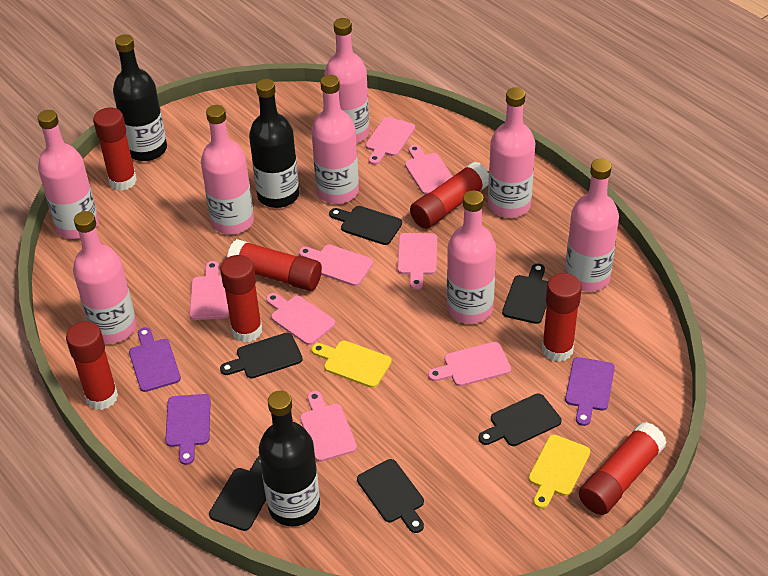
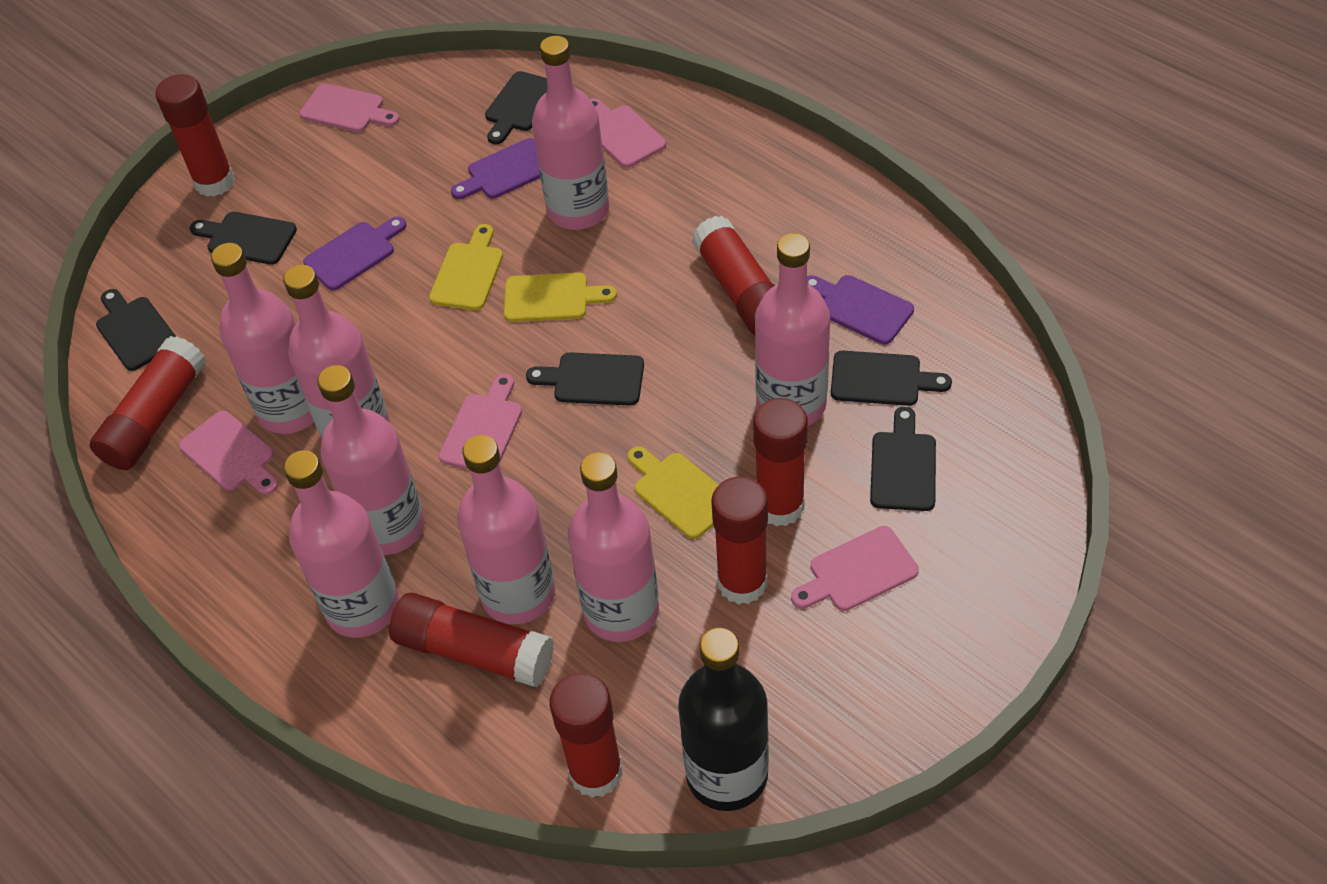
black bottle: 3 -> 1
pink cutting board: 8 -> 5
yellow cutting board: 2 -> 3

